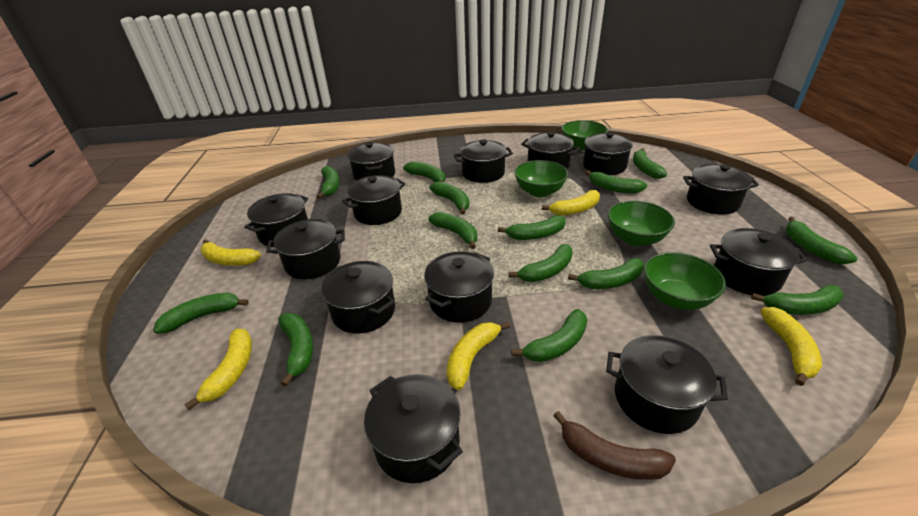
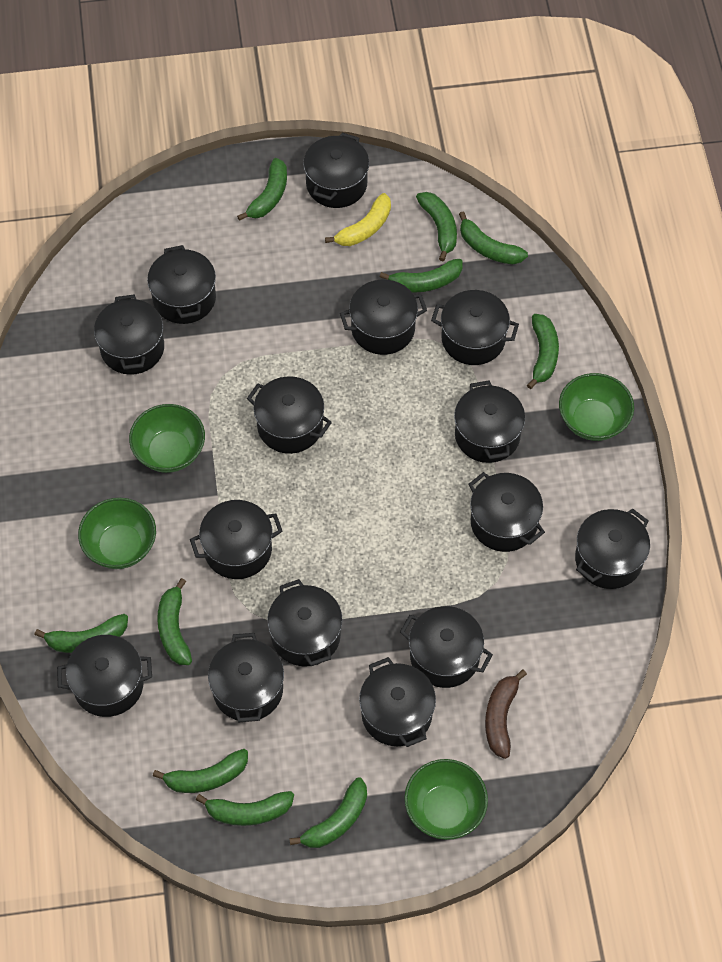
black pot: 13 -> 15
green banana: 14 -> 10
yellow banana: 5 -> 1

